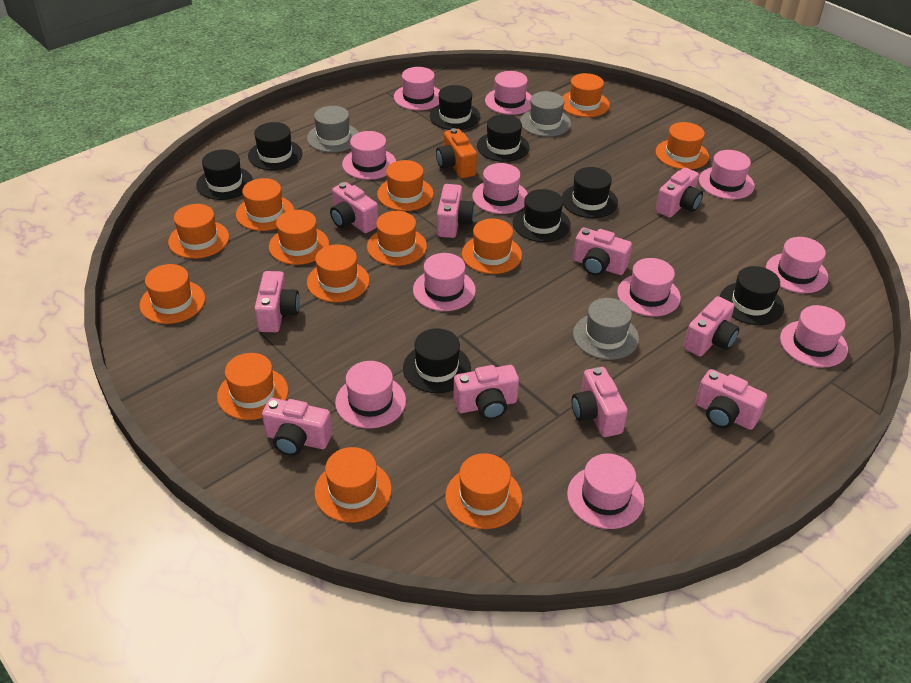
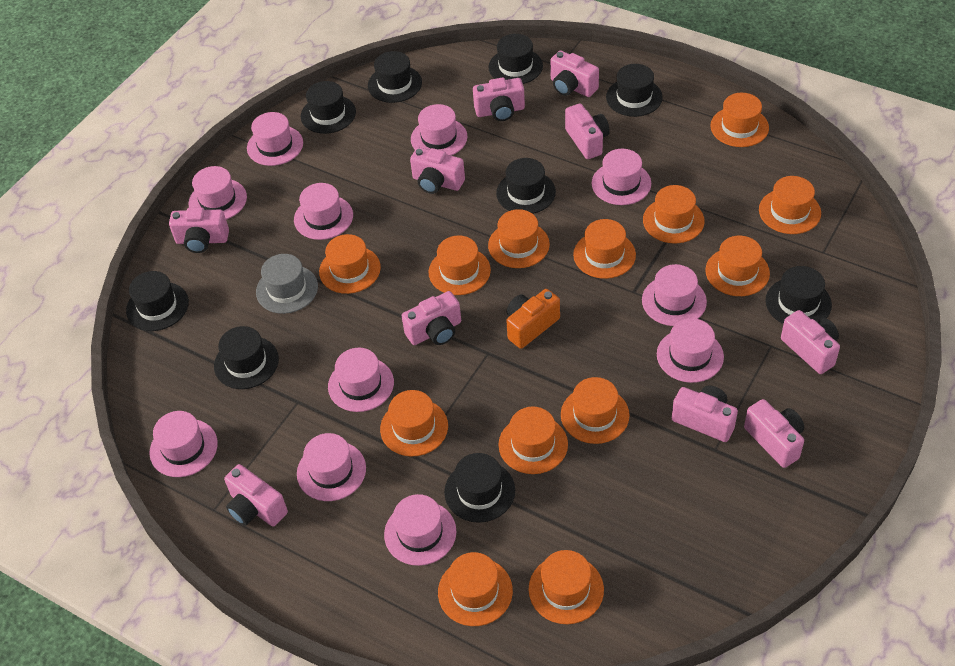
black hat: 8 -> 9
grey hat: 3 -> 1

